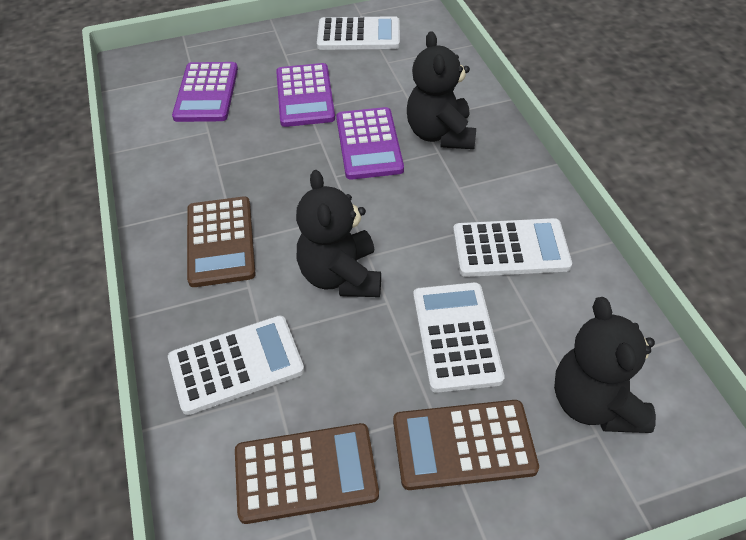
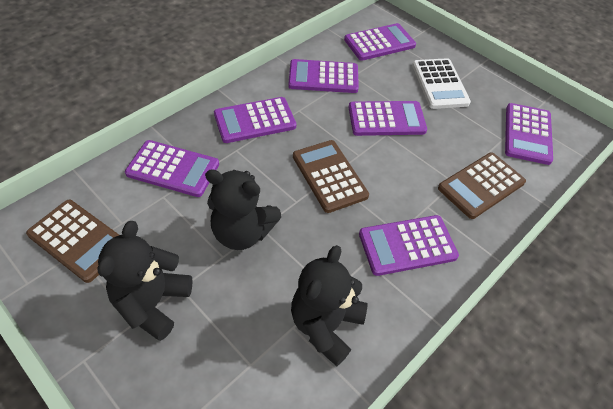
purple calculator: 3 -> 7
white calculator: 4 -> 1

